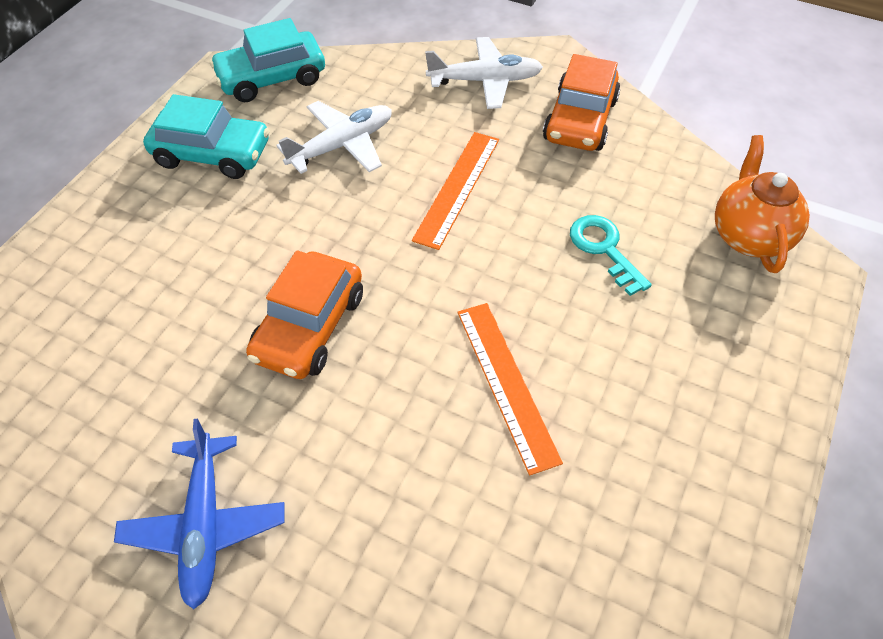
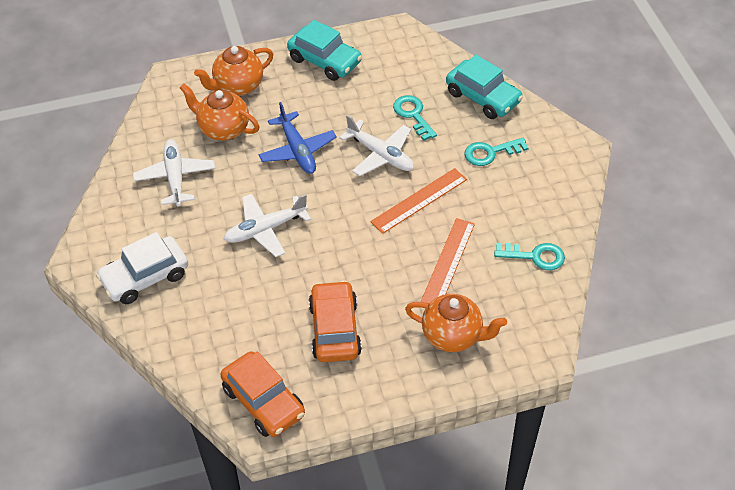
orange teapot: 1 -> 3
turquoise key: 1 -> 3
white car: 0 -> 1
white plane: 2 -> 3

